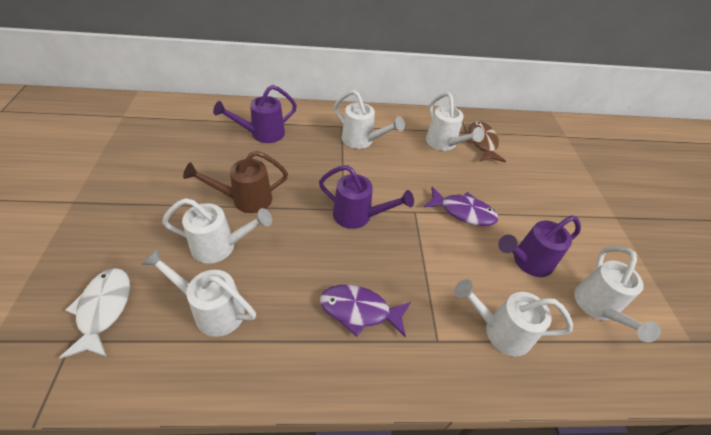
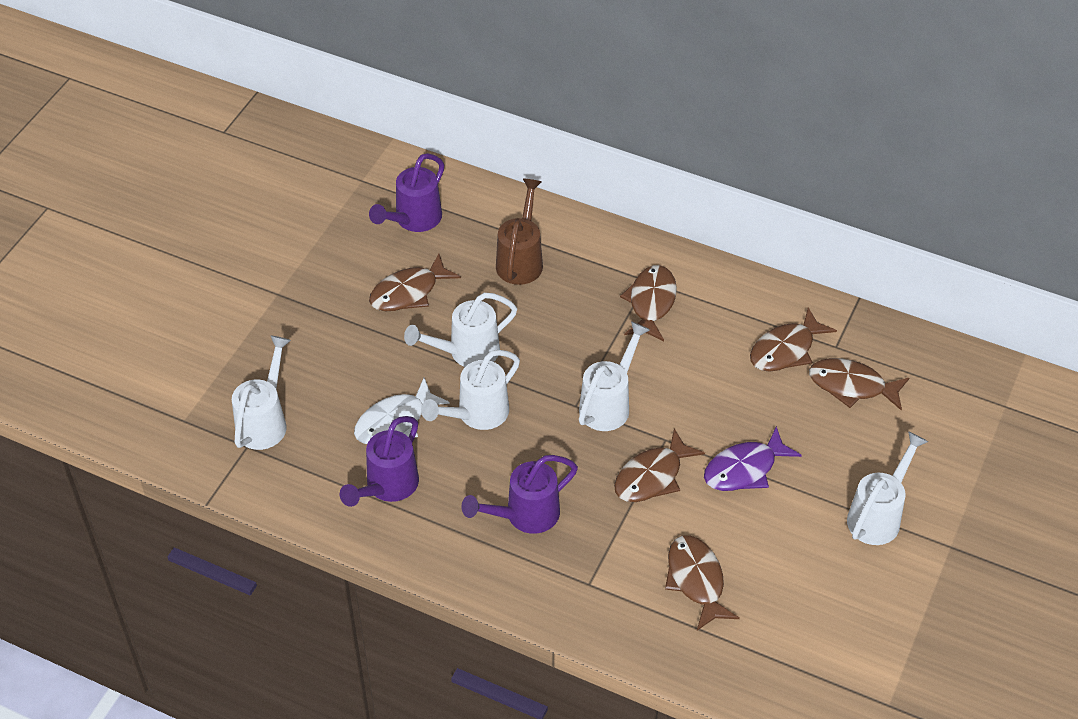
brown fish: 1 -> 6
purple fish: 2 -> 1
white watering can: 6 -> 5

